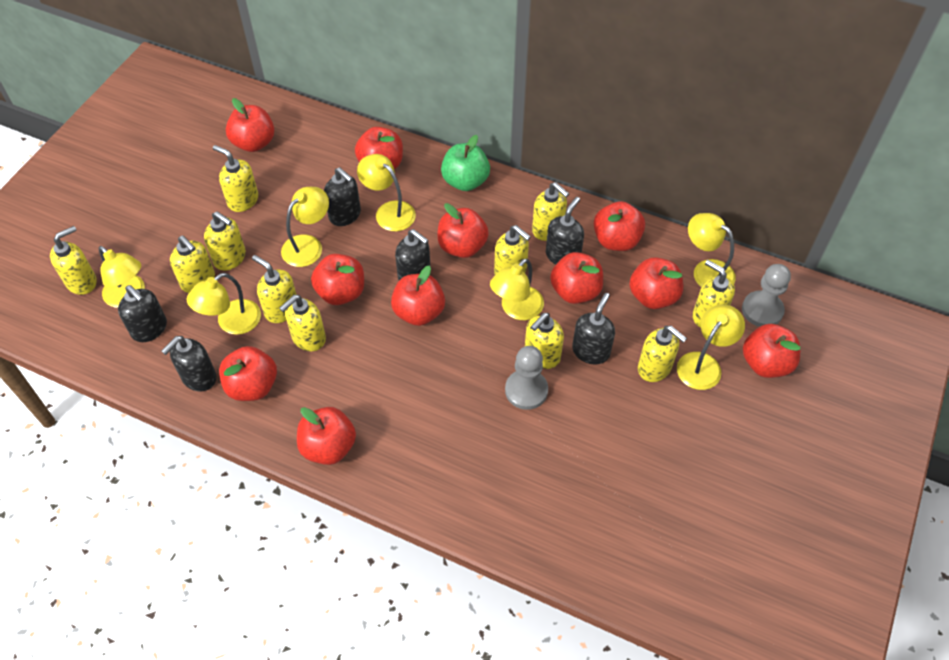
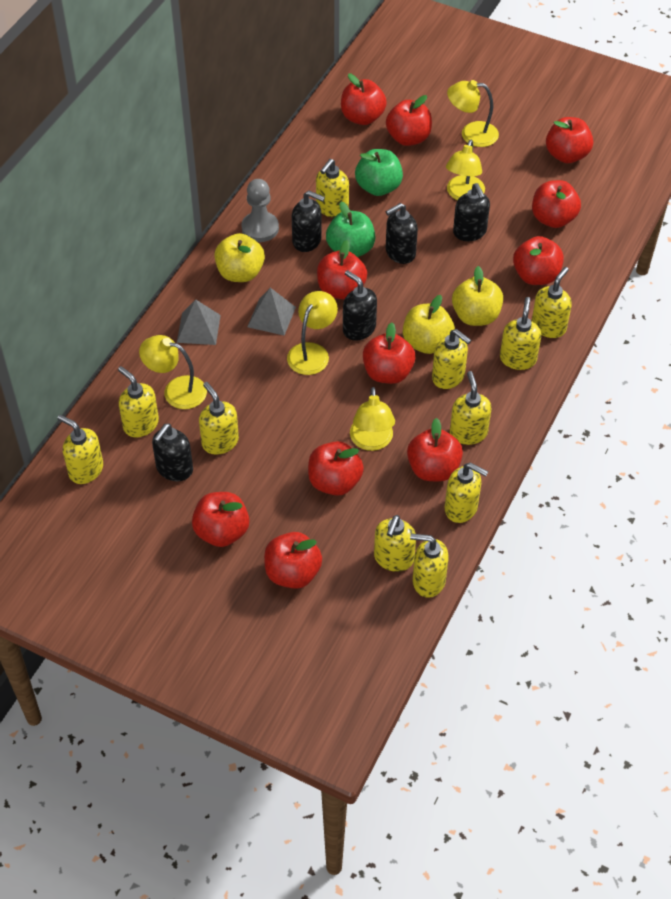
black soap dispenser: 6 -> 5
green apple: 1 -> 2
grey pawn: 2 -> 1
grey pyramid: 0 -> 2
yellow apple: 0 -> 3
yellow lamp: 7 -> 5

